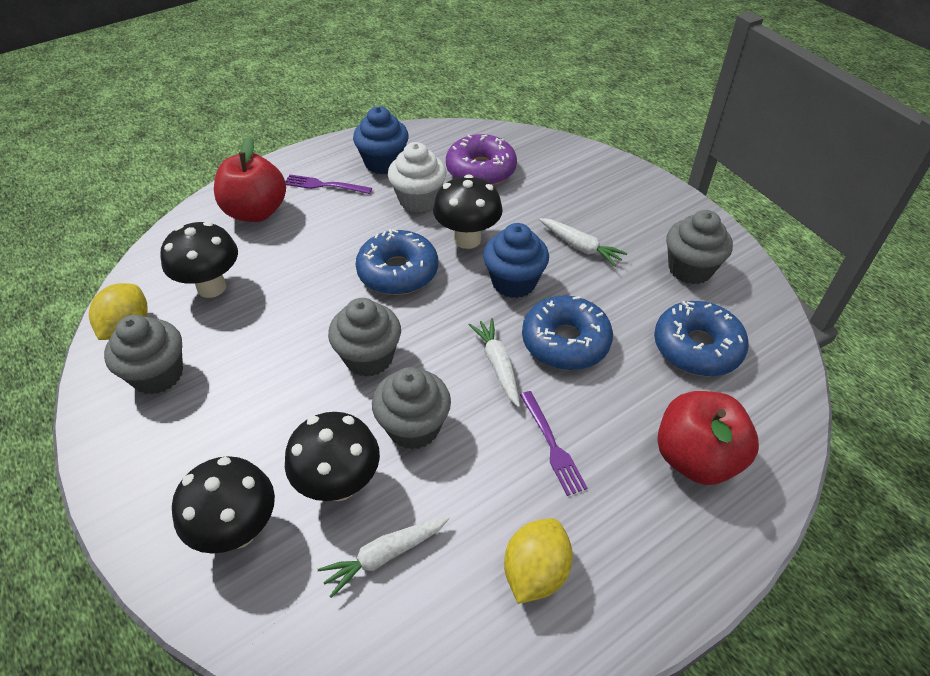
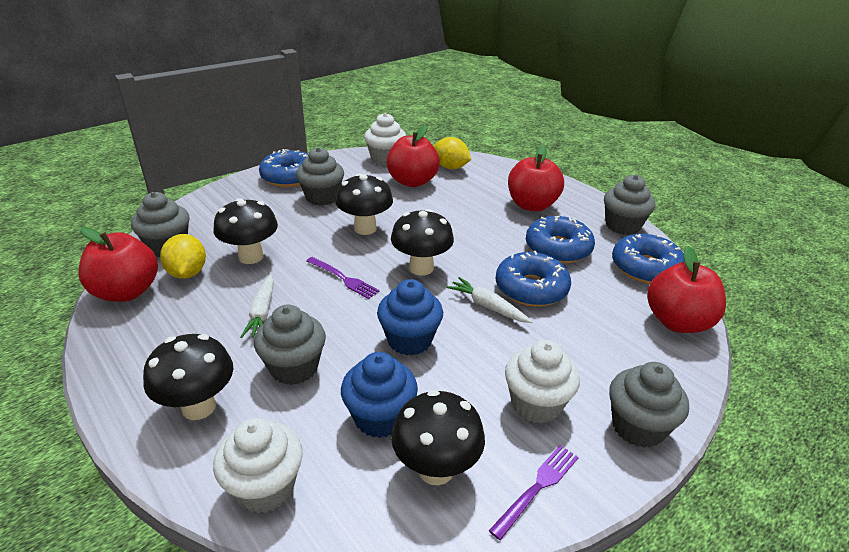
black mushroom: 4 -> 5
blue donut: 3 -> 4
grey cupcake: 4 -> 5
purple donut: 1 -> 0
red apple: 2 -> 4
white carrot: 3 -> 2
white cupcake: 1 -> 3

